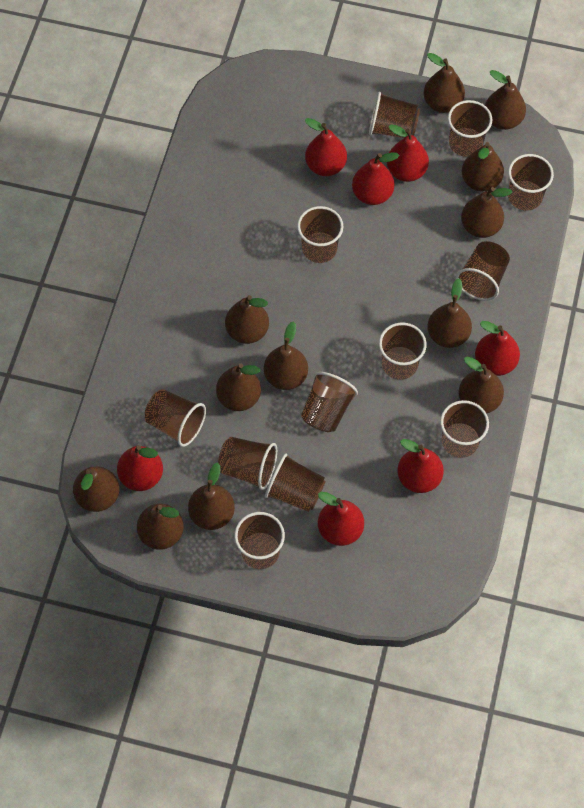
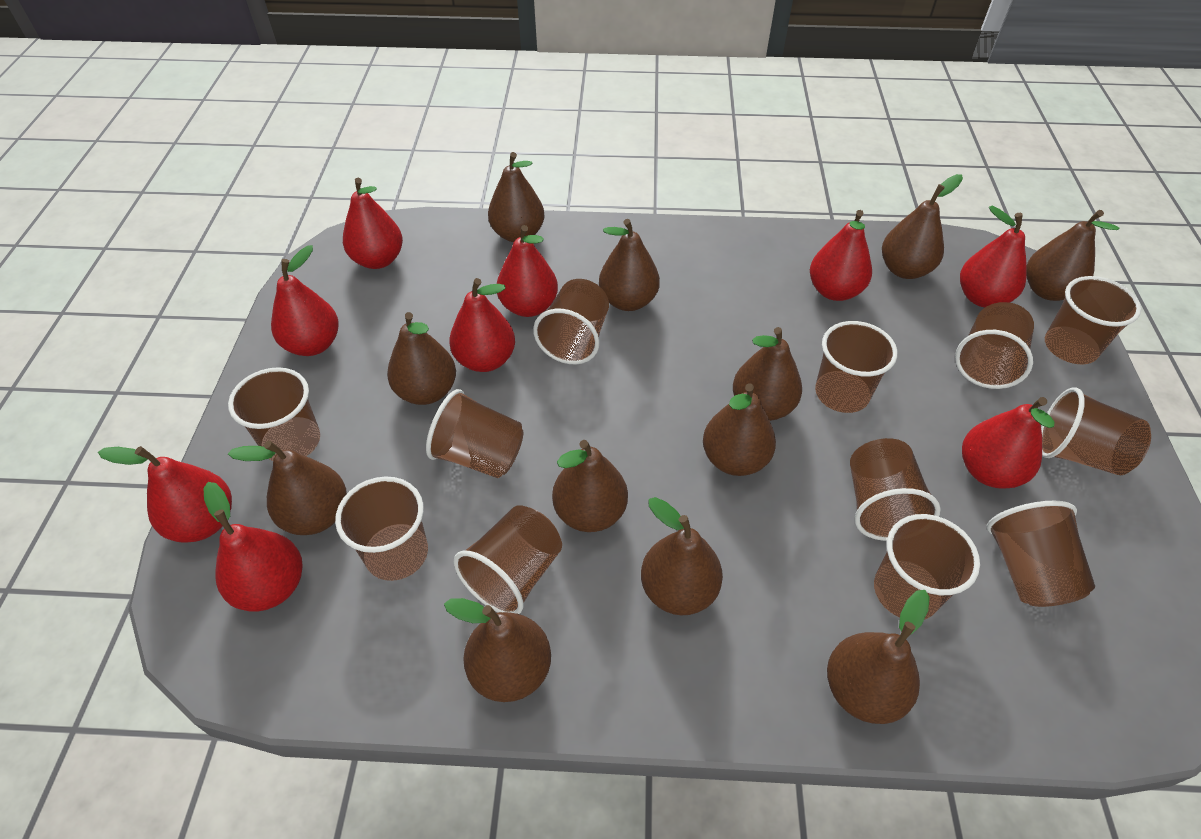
red pear: 7 -> 9

